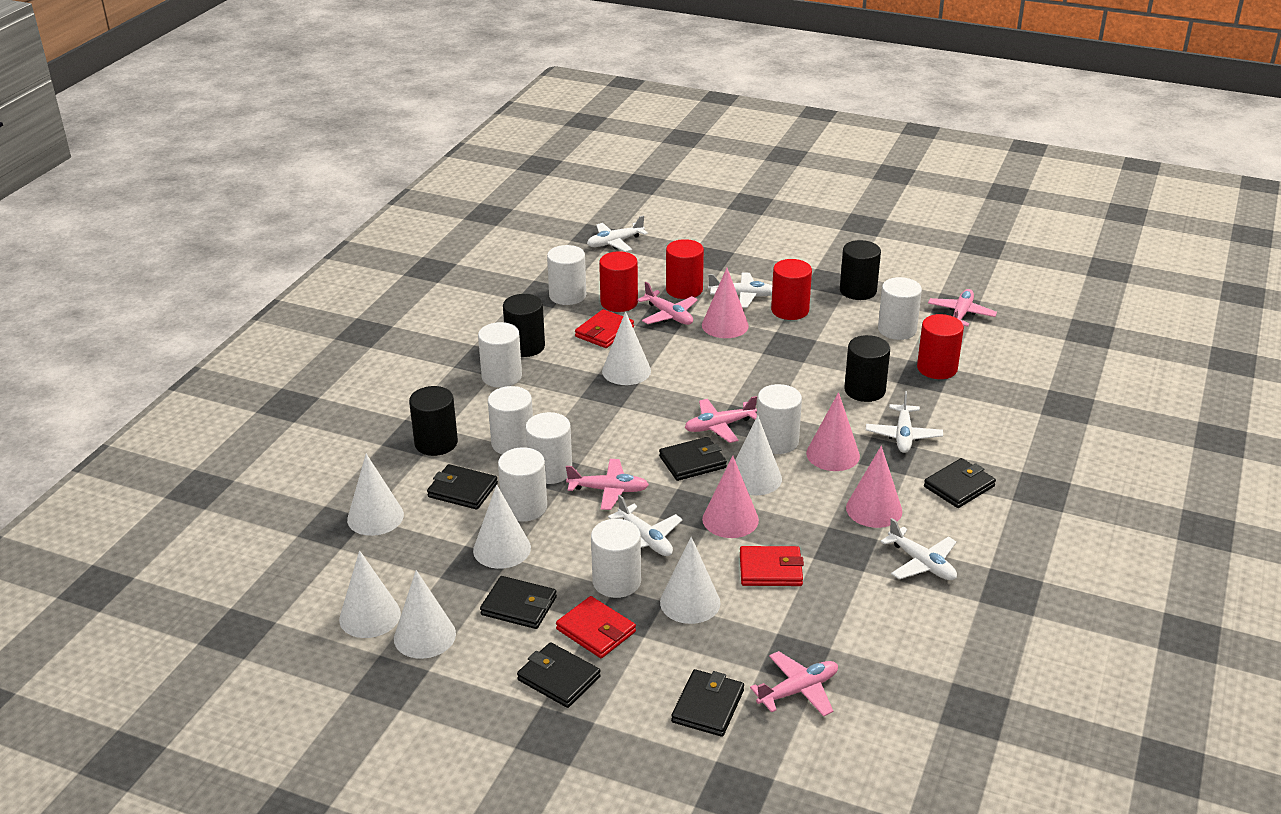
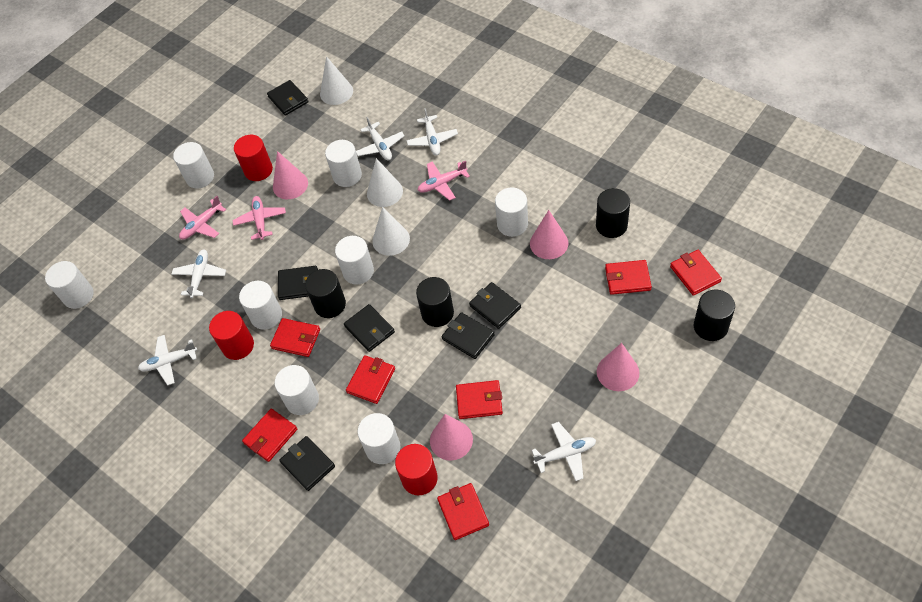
pink plane: 5 -> 3
red cylinder: 4 -> 3
red wallet: 3 -> 7
white cone: 7 -> 3

